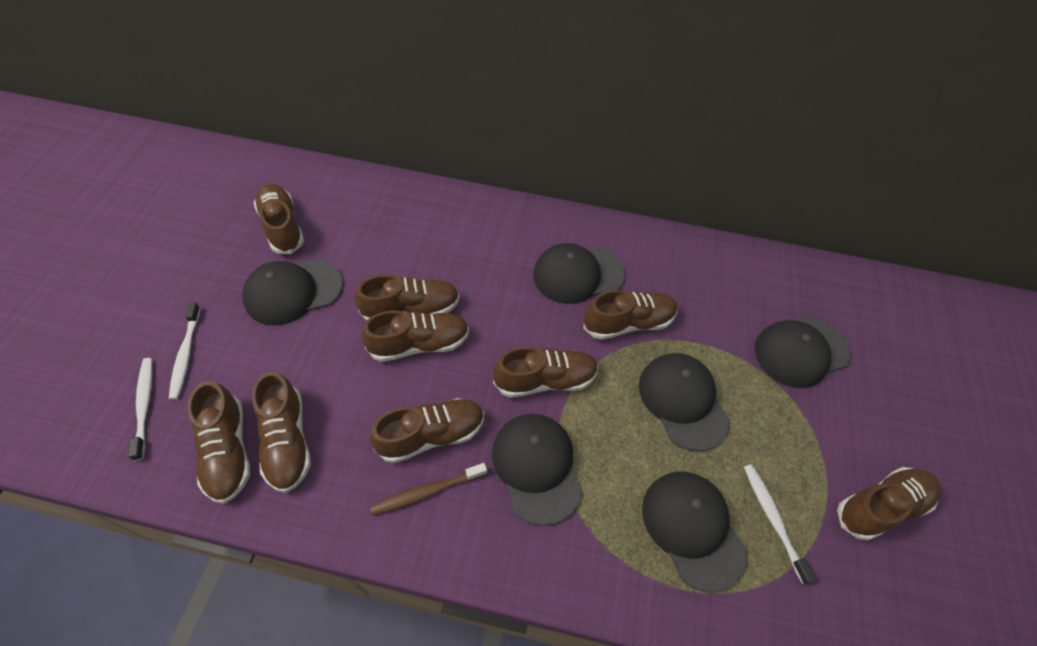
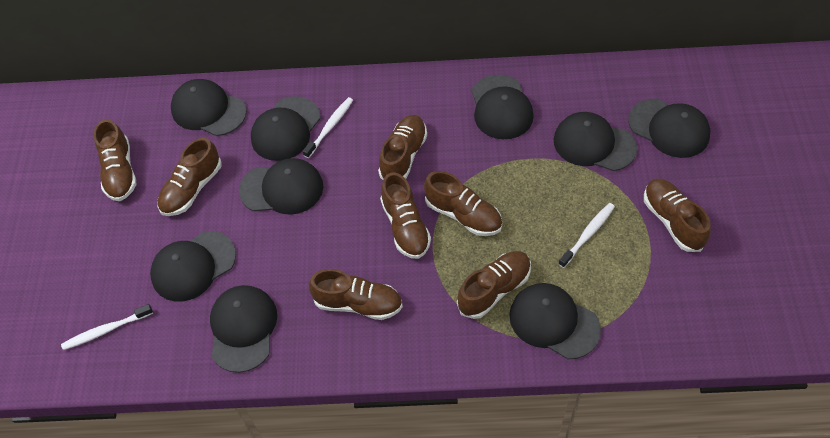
black cap: 6 -> 9
brown shoe: 9 -> 8
brown toothbrush: 1 -> 0

